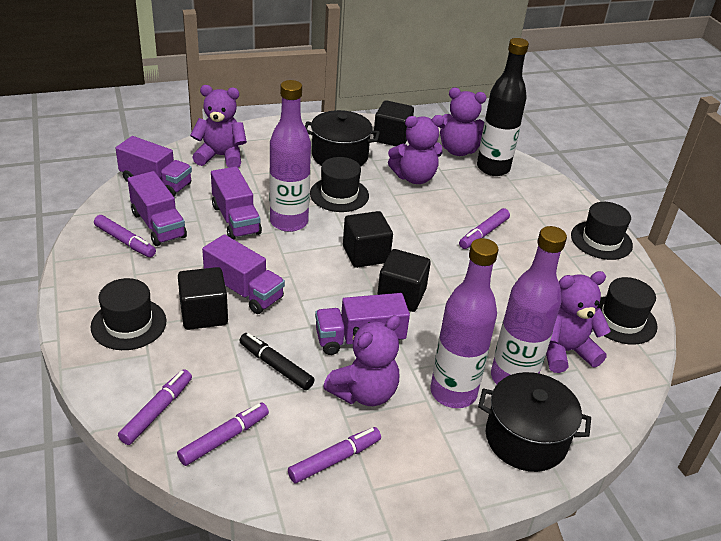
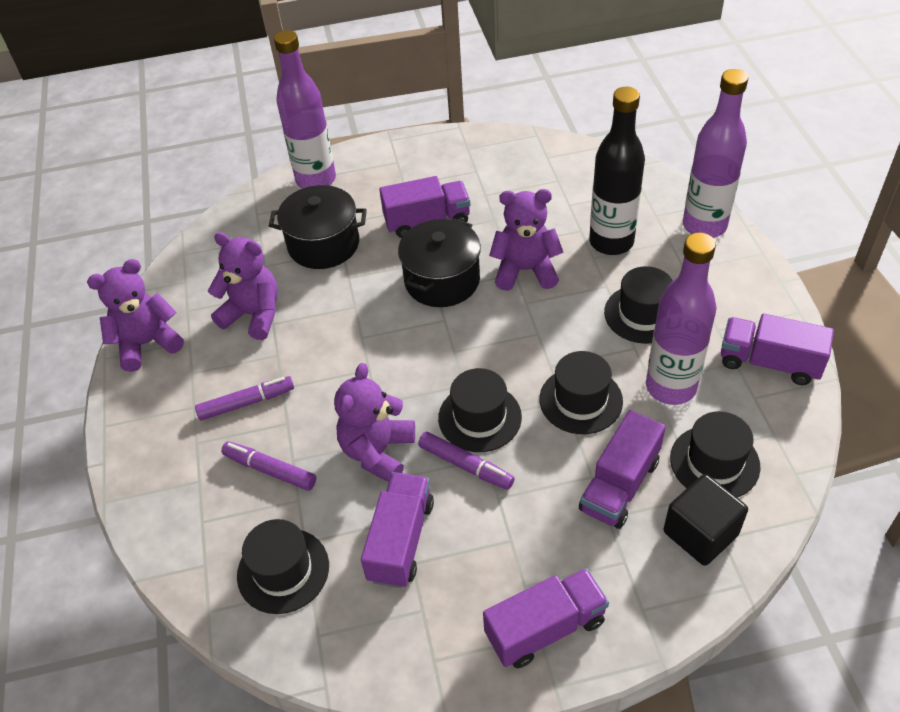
black cube: 4 -> 1
black hat: 4 -> 5
black marker: 1 -> 0
purple marker: 5 -> 3
purple teddy bear: 5 -> 4

